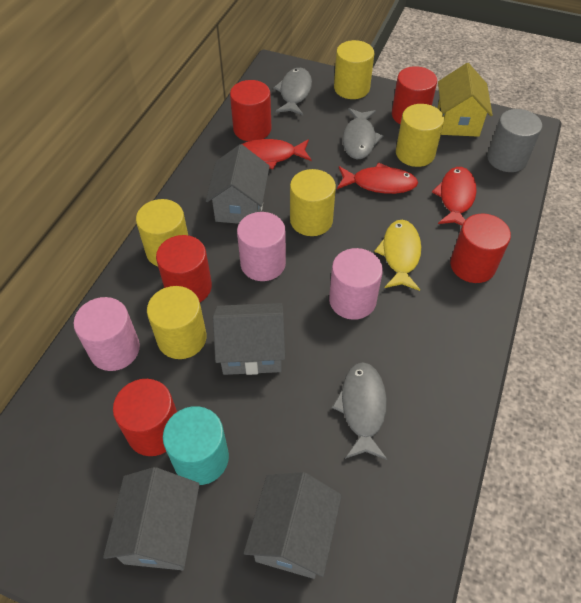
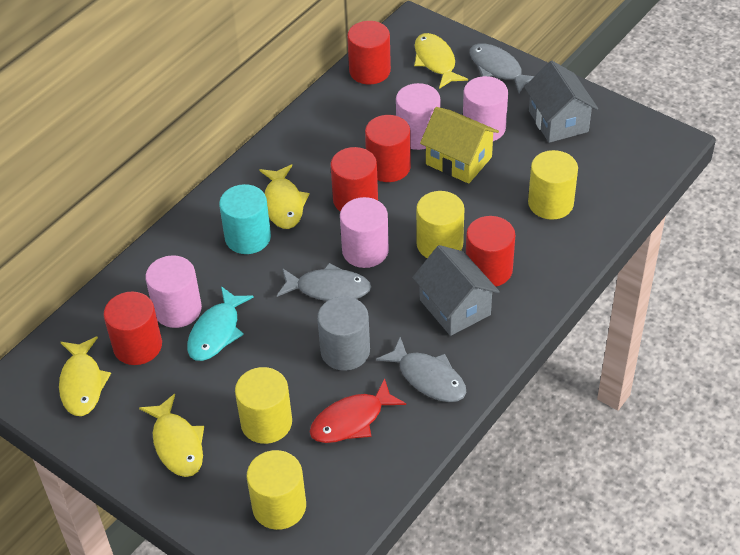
grey house: 4 -> 2
pink cylinder: 3 -> 4
red fish: 3 -> 1
turquoise fish: 0 -> 1
yellow cylinder: 5 -> 4
yellow fish: 1 -> 4

